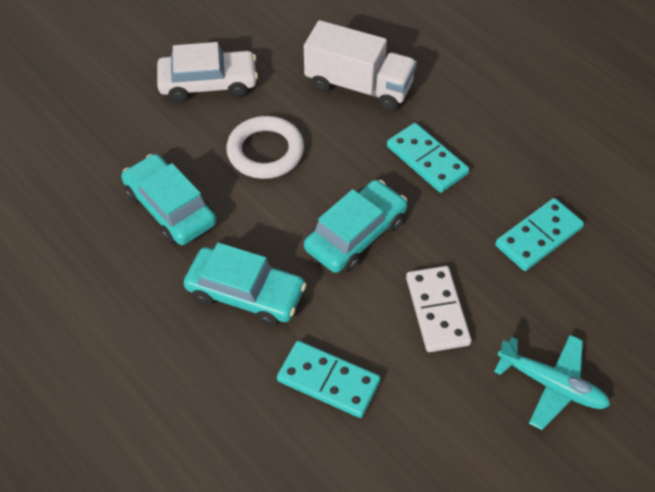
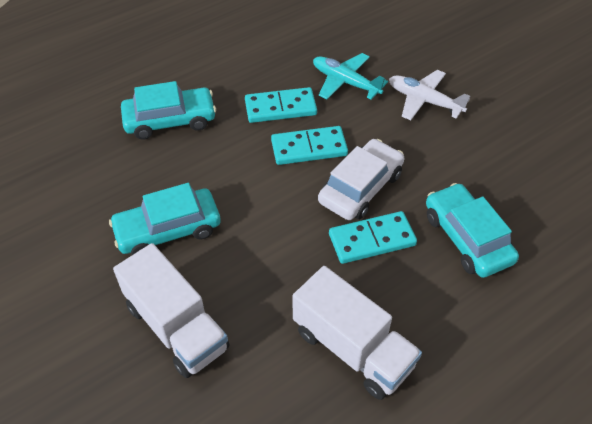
white domino: 1 -> 0
white plane: 0 -> 1
white ring: 1 -> 0
white truck: 1 -> 2

